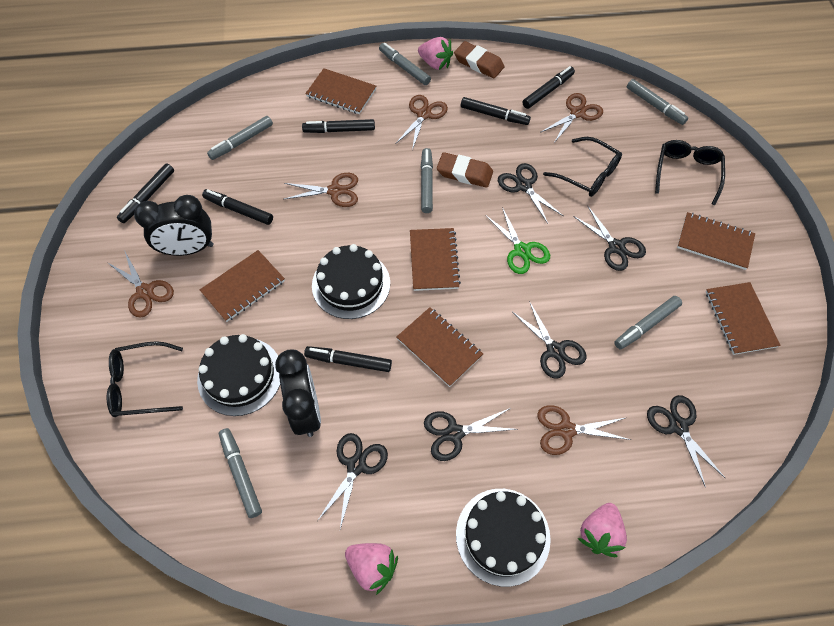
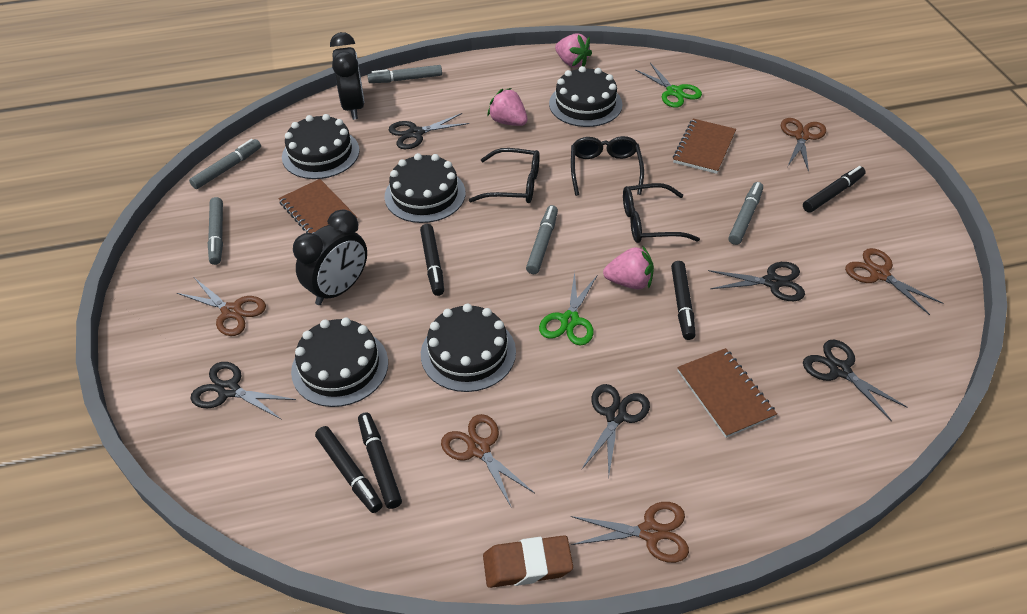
black cake: 3 -> 5
black marker: 6 -> 5
black scissors: 6 -> 5
brown eraser: 2 -> 1
brown notebook: 6 -> 3
green scissors: 1 -> 2
grey marker: 6 -> 5

